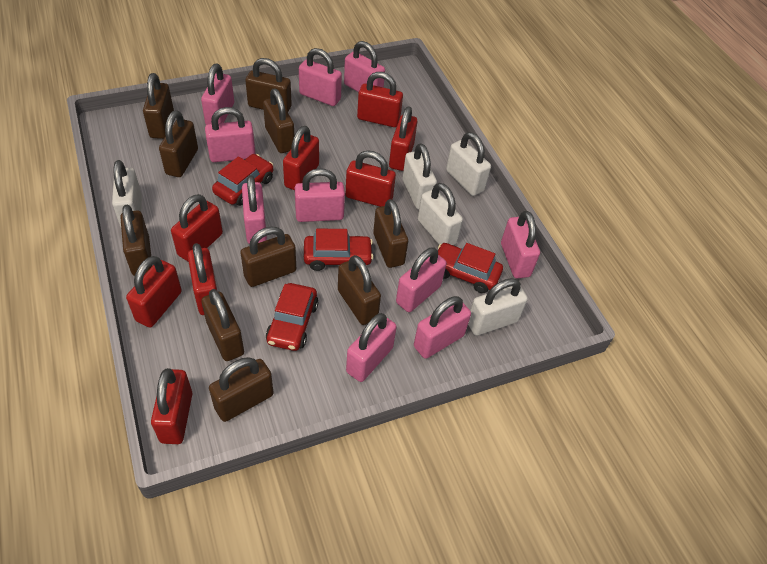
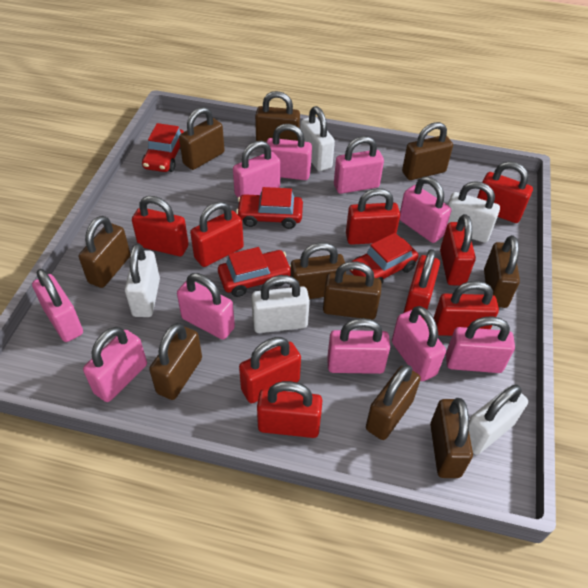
red padlock: 8 -> 9

